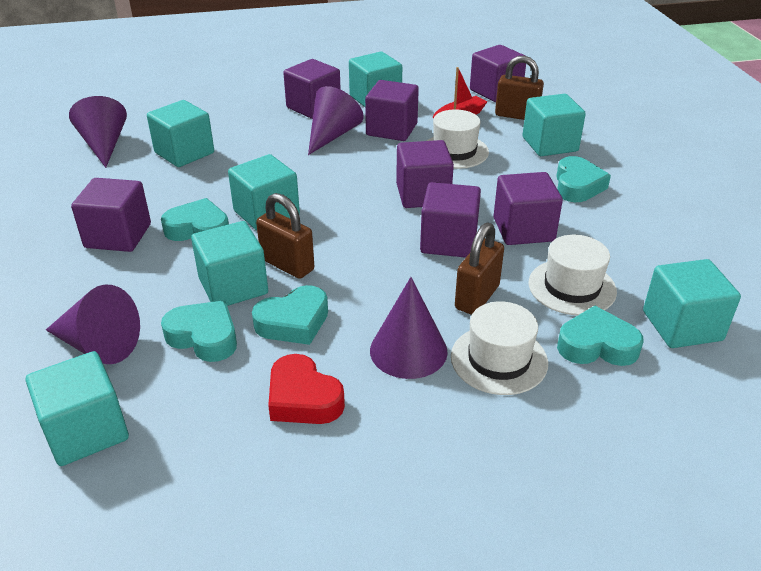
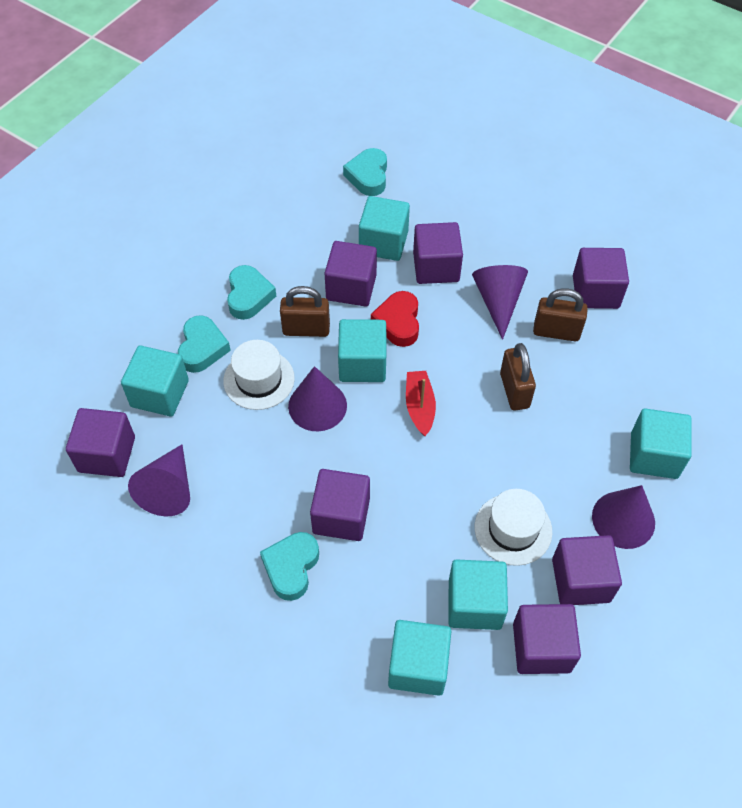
turquoise cube: 7 -> 6
turquoise heart: 5 -> 4
white hat: 3 -> 2

